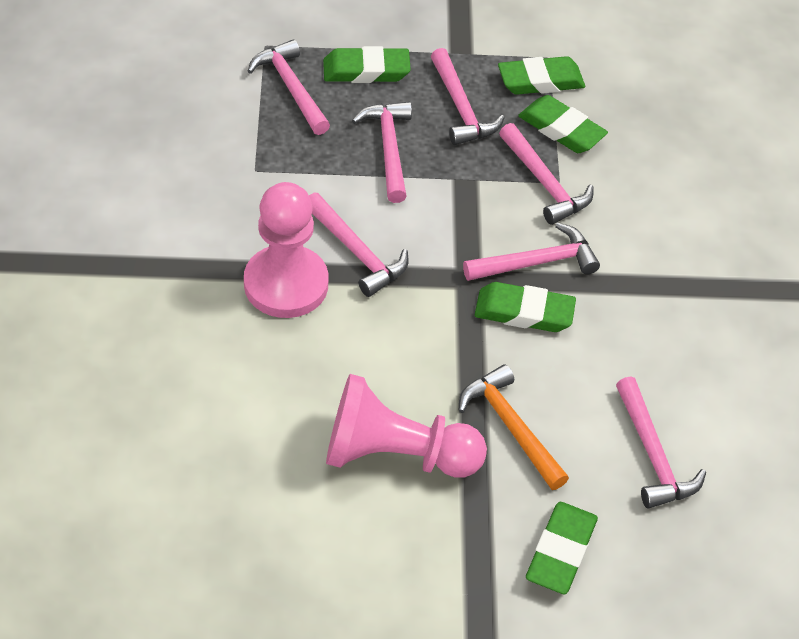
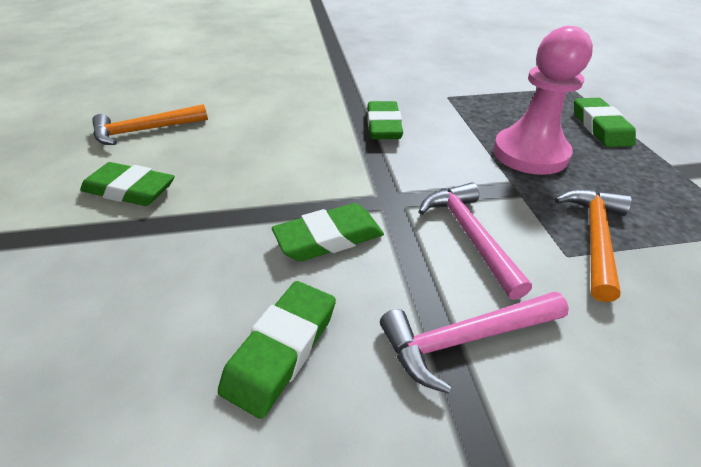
orange hammer: 1 -> 2
pink hammer: 7 -> 2
pink pawn: 2 -> 1

